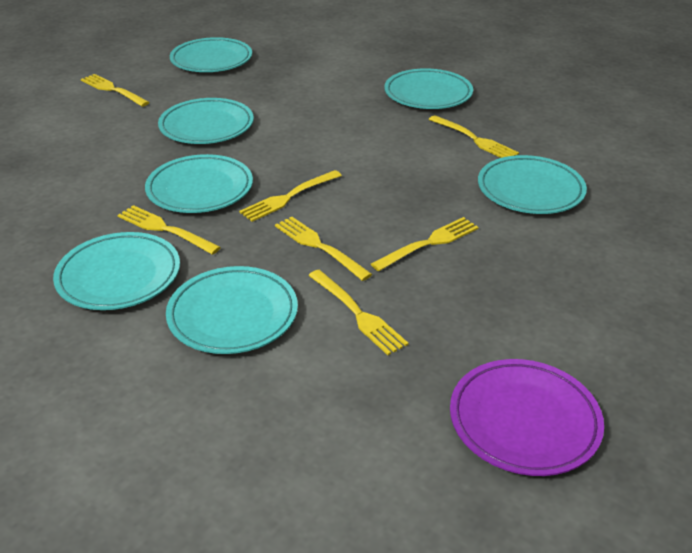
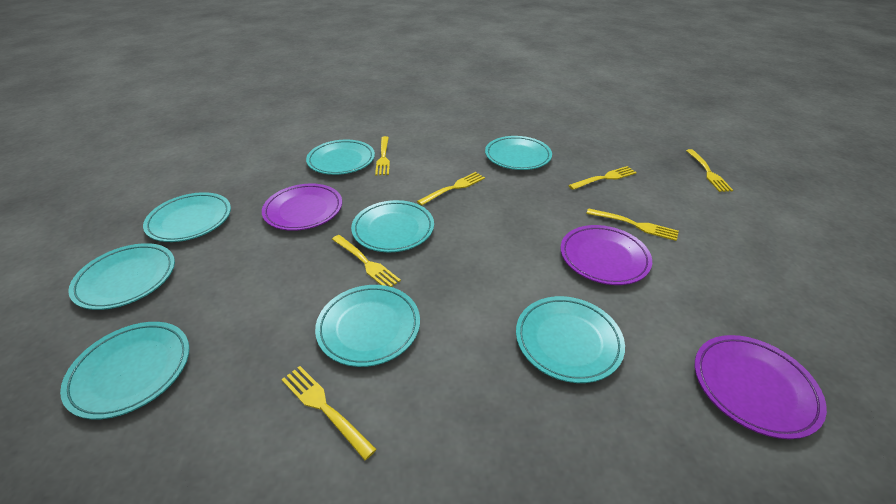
purple plate: 1 -> 3
turquoise plate: 7 -> 8

